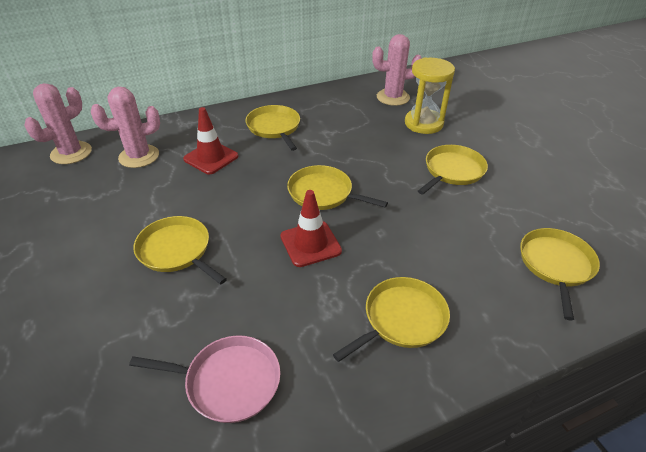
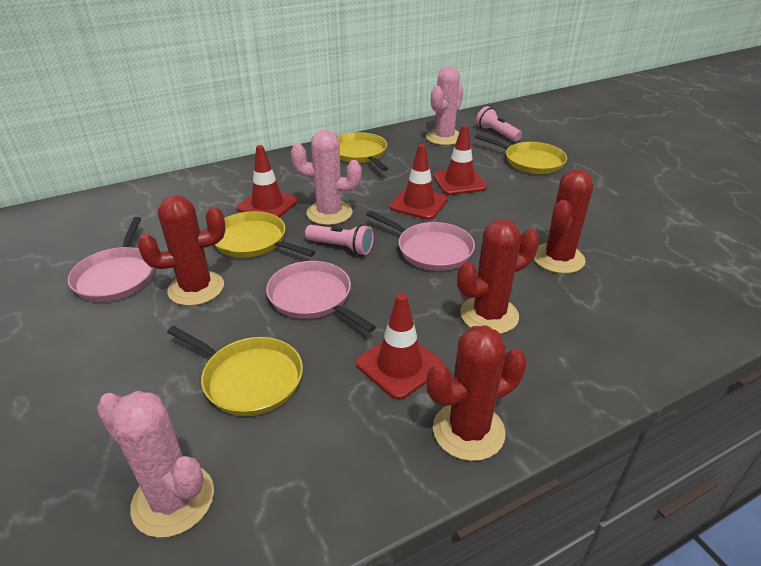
pink flashlight: 0 -> 2
pink pan: 1 -> 3
red cactus: 0 -> 4
red traffic cone: 2 -> 4
yellow hourglass: 1 -> 0
yellow pan: 6 -> 4

